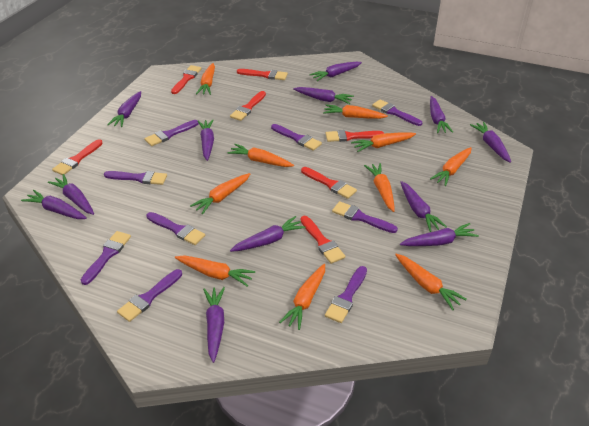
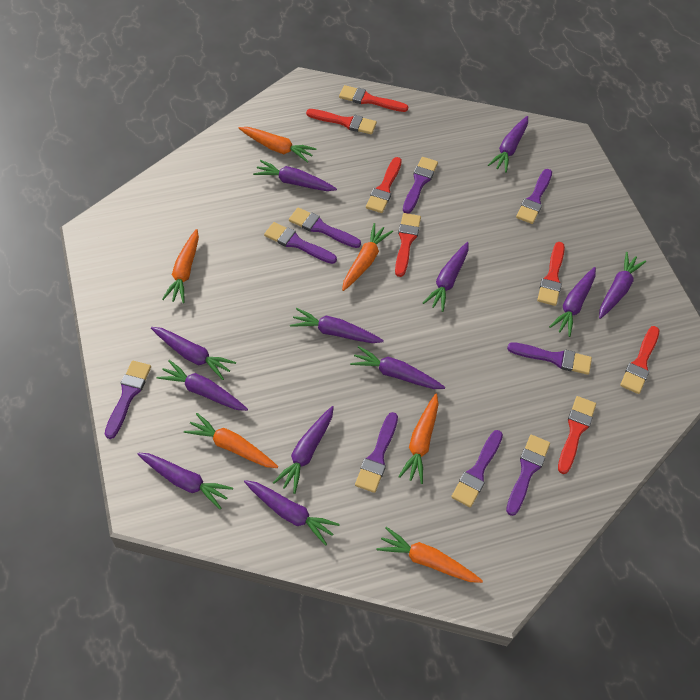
orange carrot: 10 -> 6

